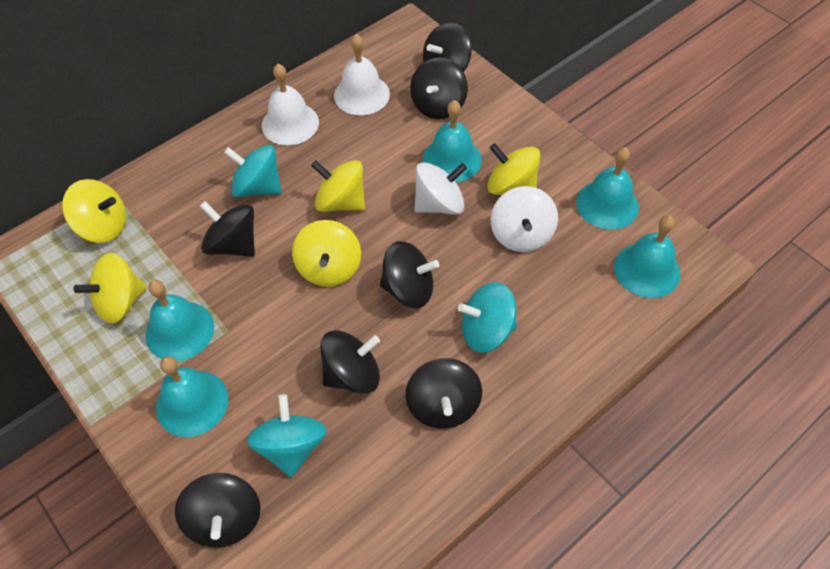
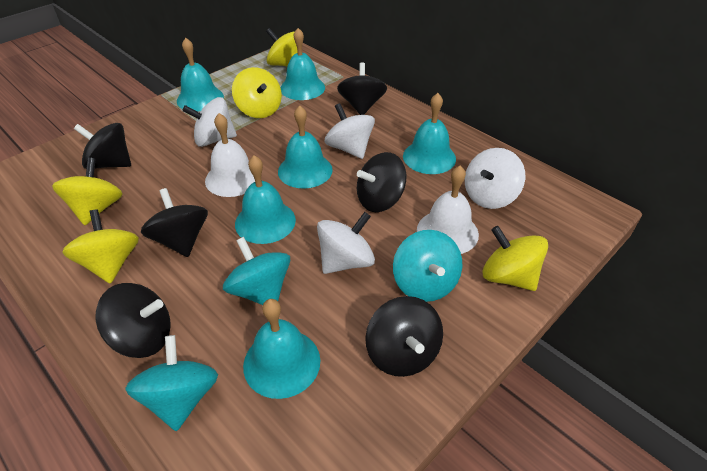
black spinning top: 7 -> 6
turquoise bell: 5 -> 6
white spinning top: 2 -> 4

